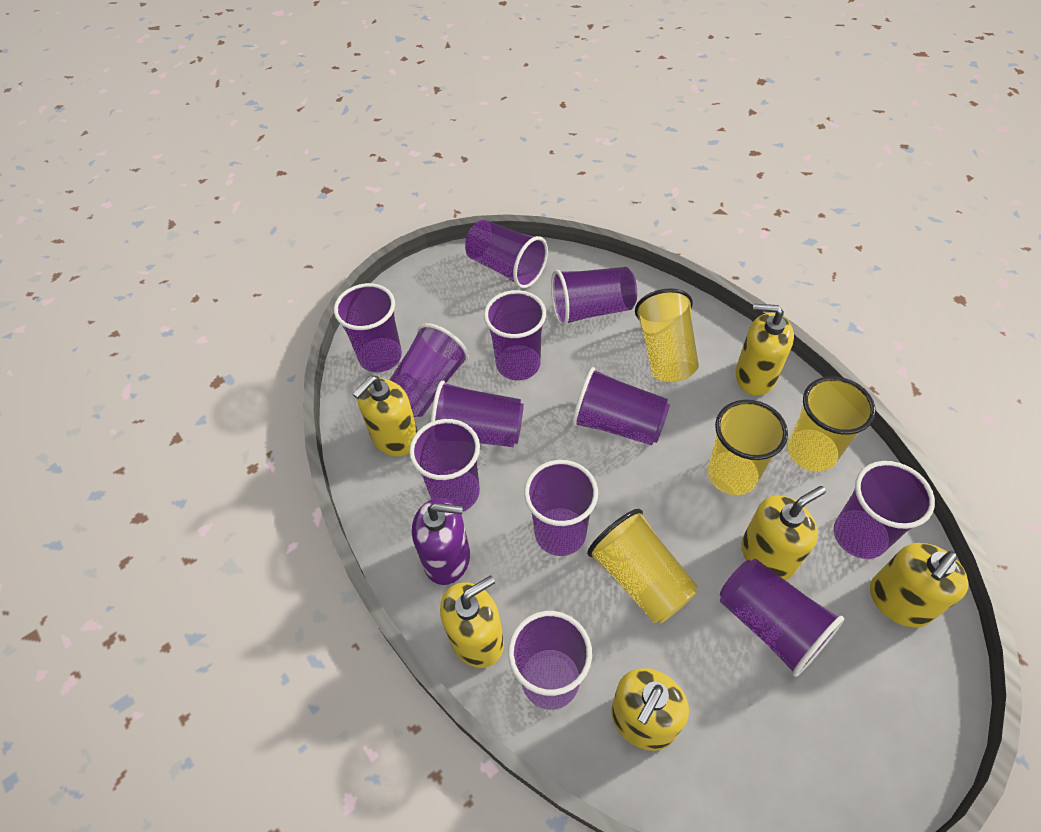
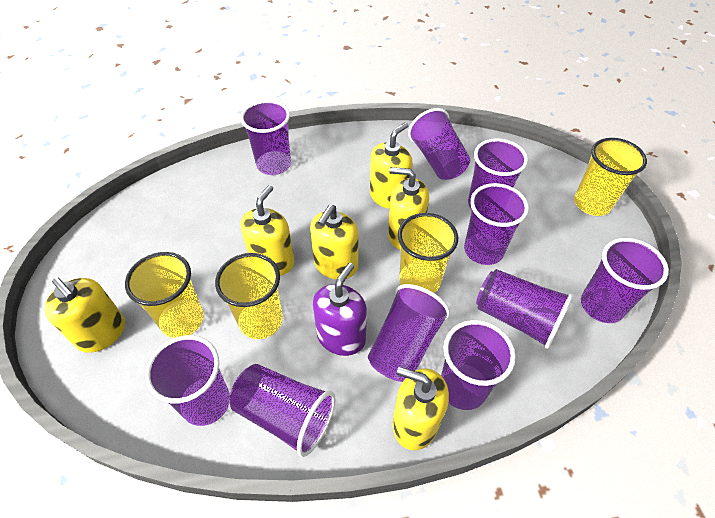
purple cup: 12 -> 10

